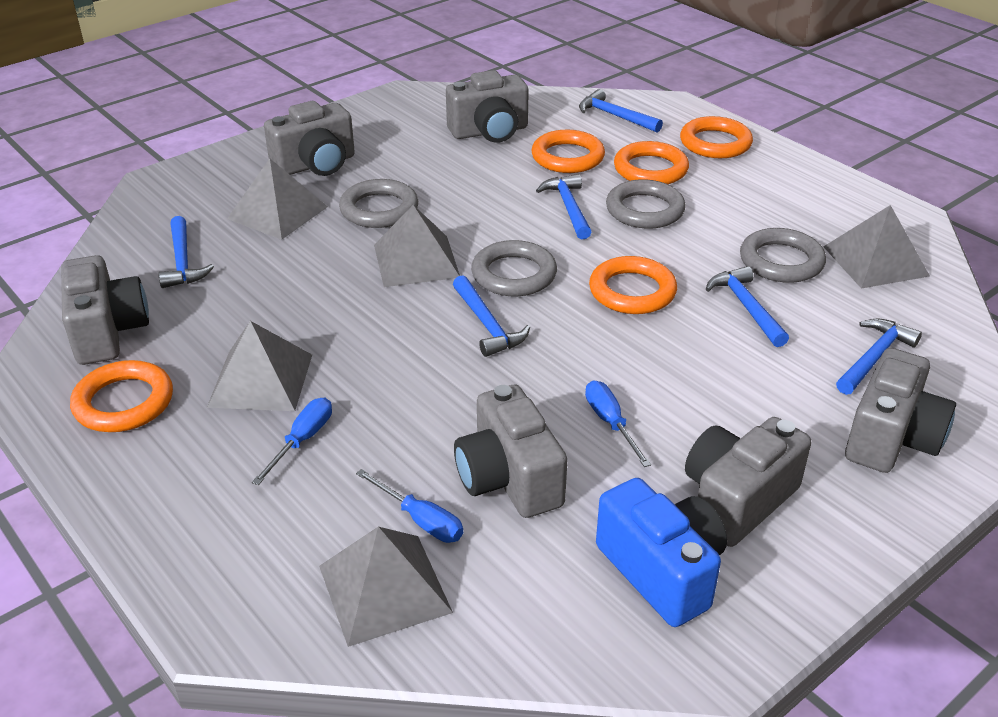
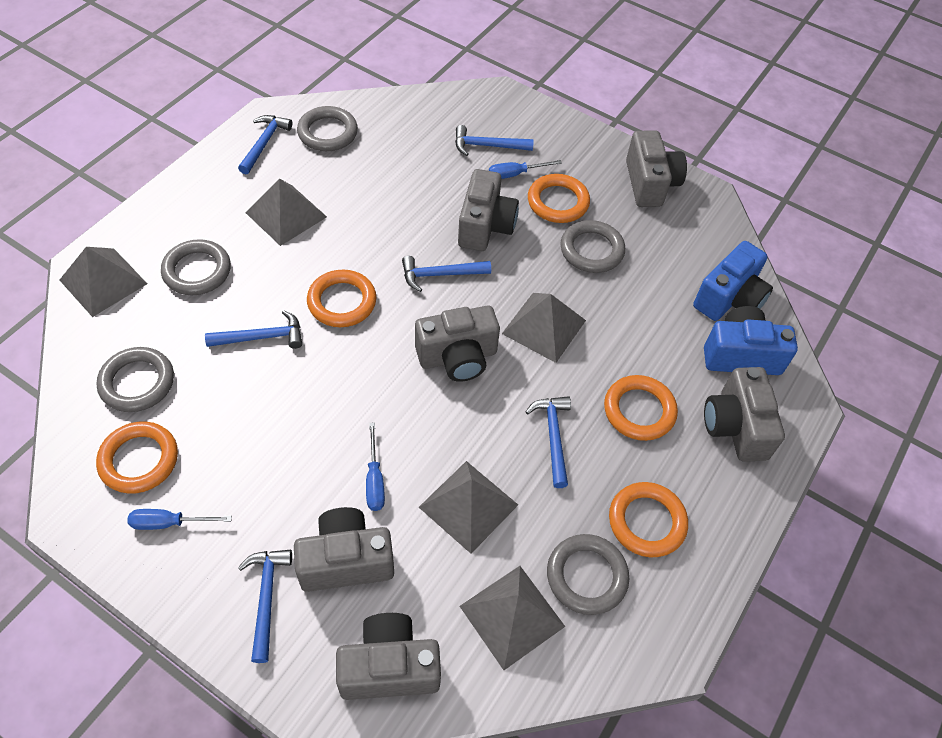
blue camera: 1 -> 2
grey ring: 4 -> 5

